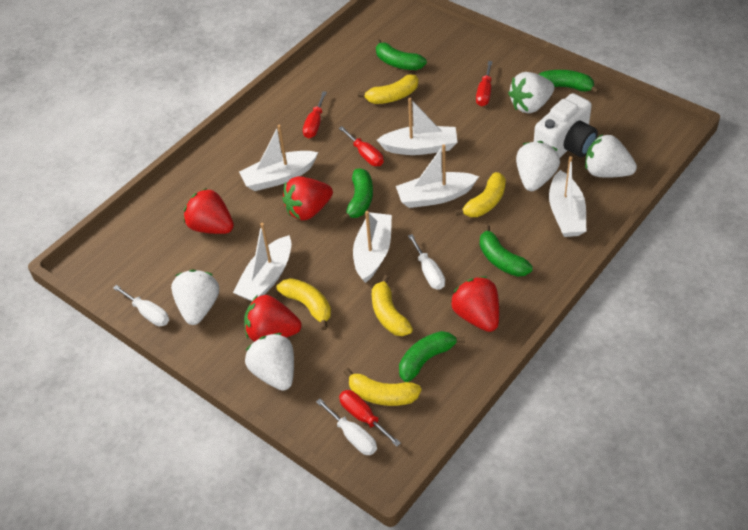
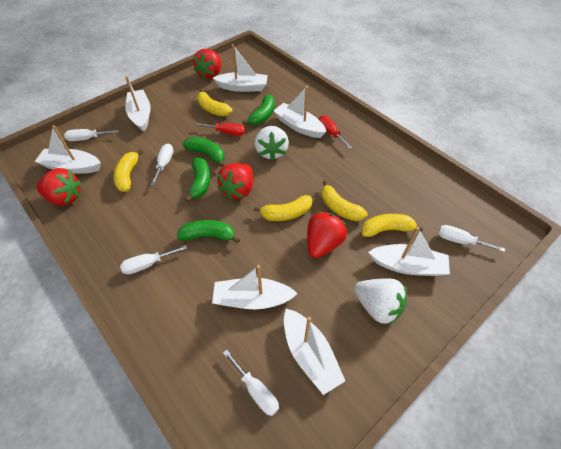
green banana: 5 -> 4
red screwdriver: 4 -> 2
white boat: 6 -> 7
white camera: 1 -> 0
white screwdriver: 3 -> 5
white strawberry: 5 -> 2

